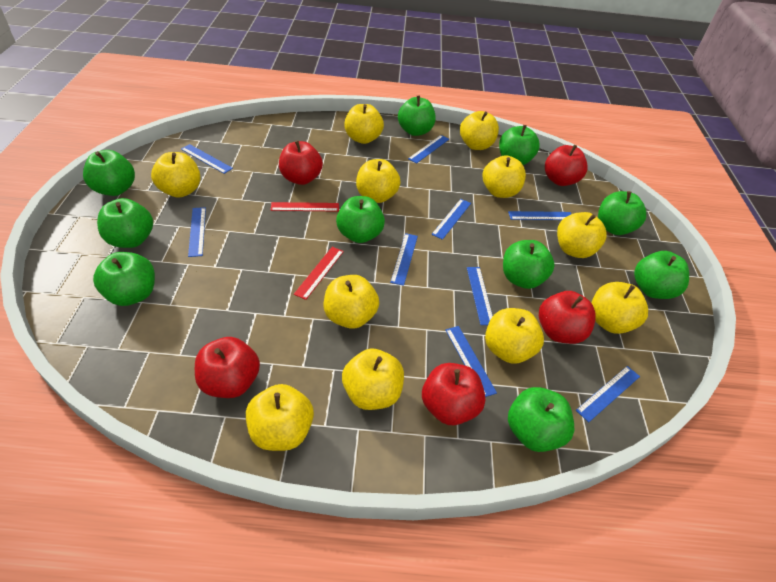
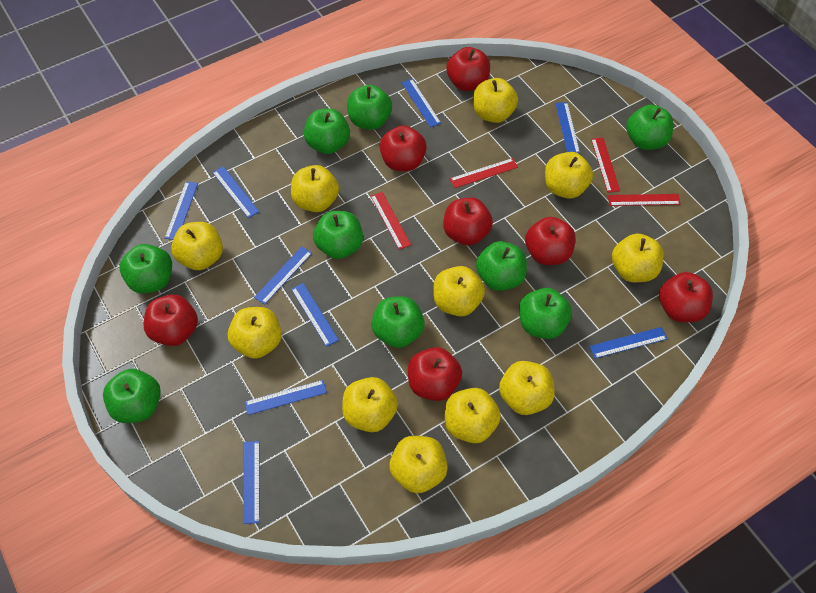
green apple: 10 -> 9
red apple: 5 -> 7
red ruler: 2 -> 4

